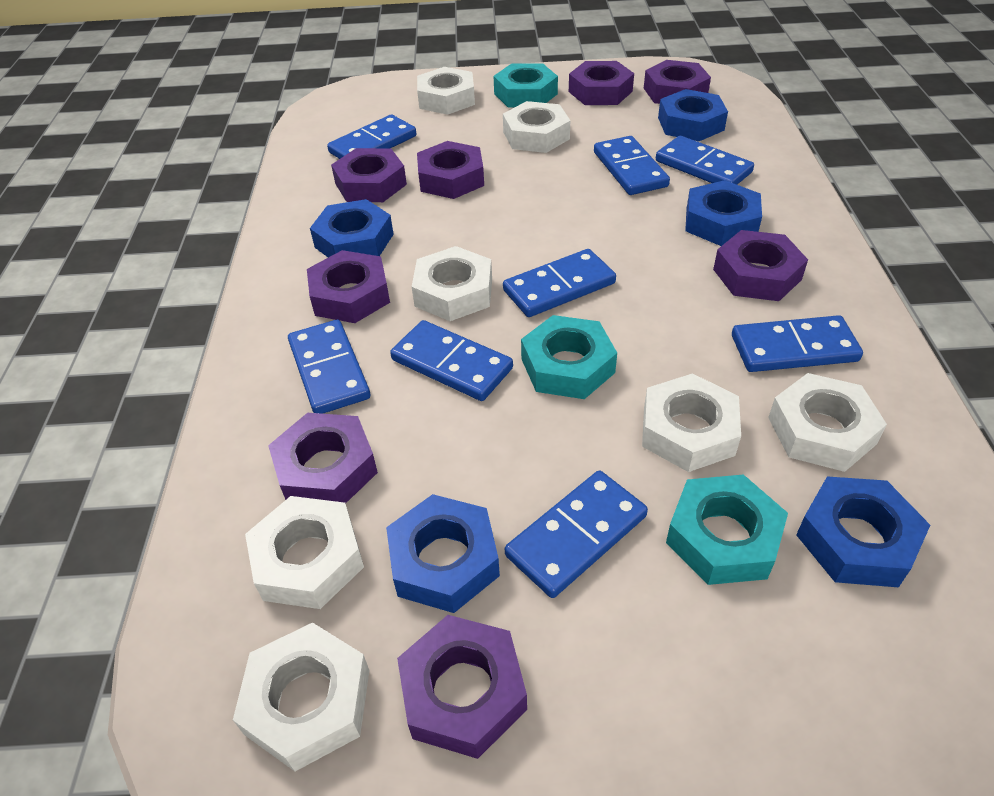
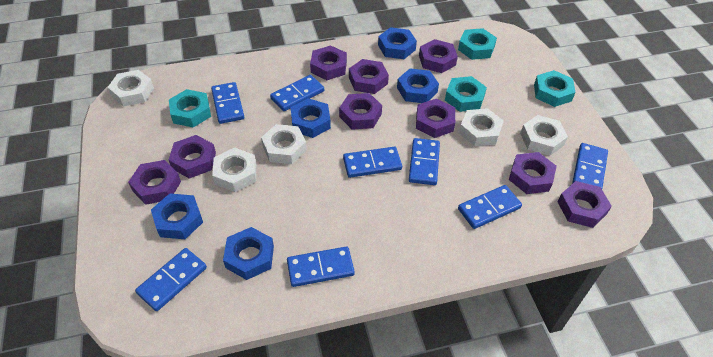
purple nut: 8 -> 9
turquoise nut: 3 -> 4
white nut: 7 -> 5

